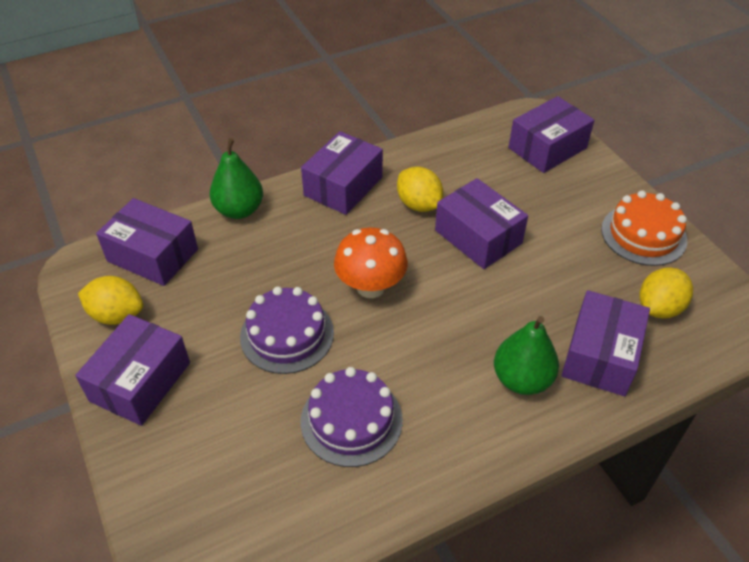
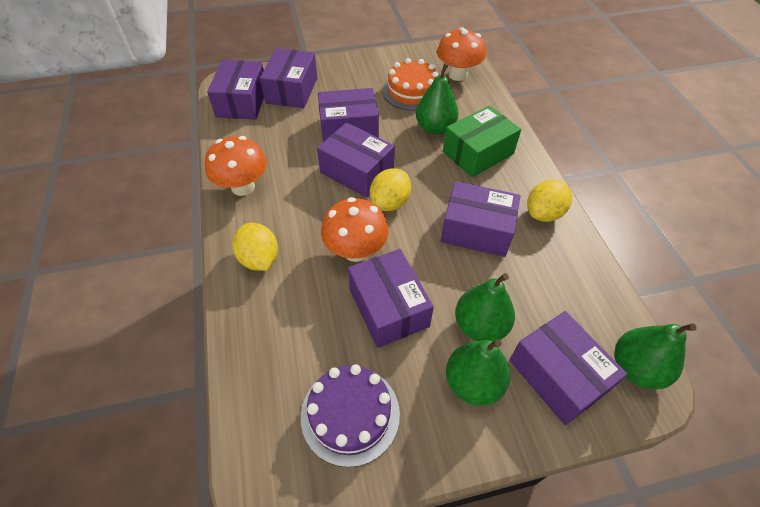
green box: 0 -> 1
green pear: 2 -> 4
orange mushroom: 1 -> 3
purple box: 6 -> 7
purple cake: 2 -> 1

